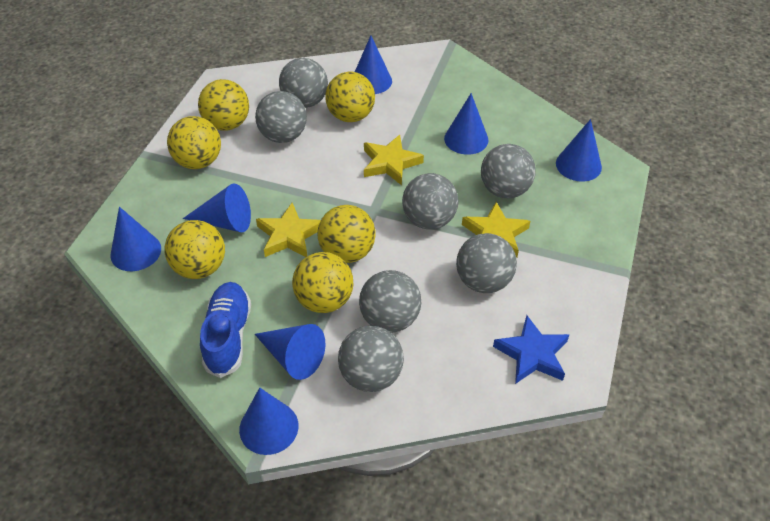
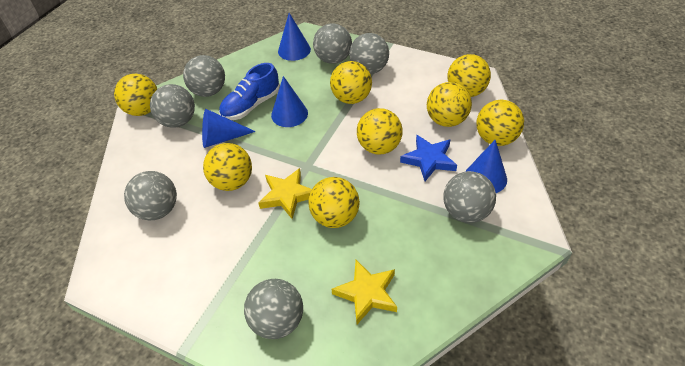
blue cone: 7 -> 4
yellow ball: 6 -> 8
yellow star: 3 -> 2

